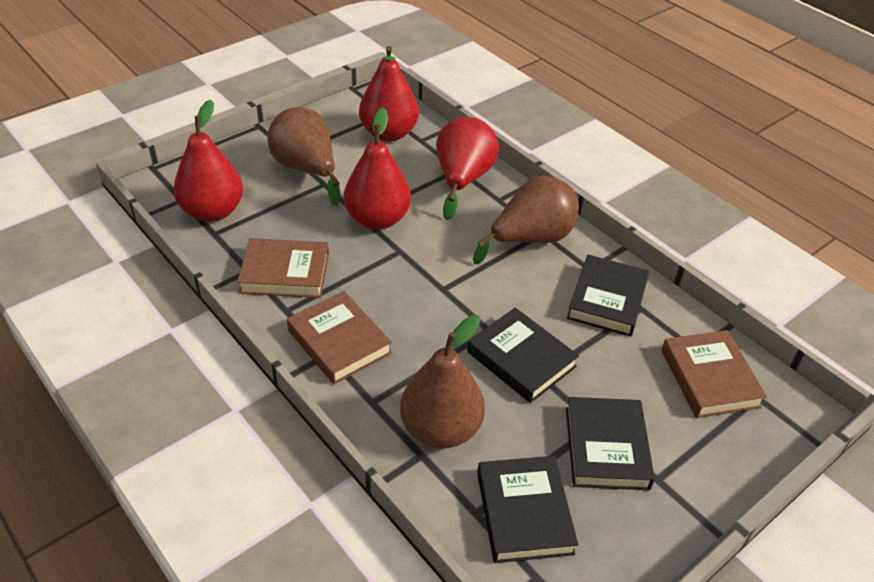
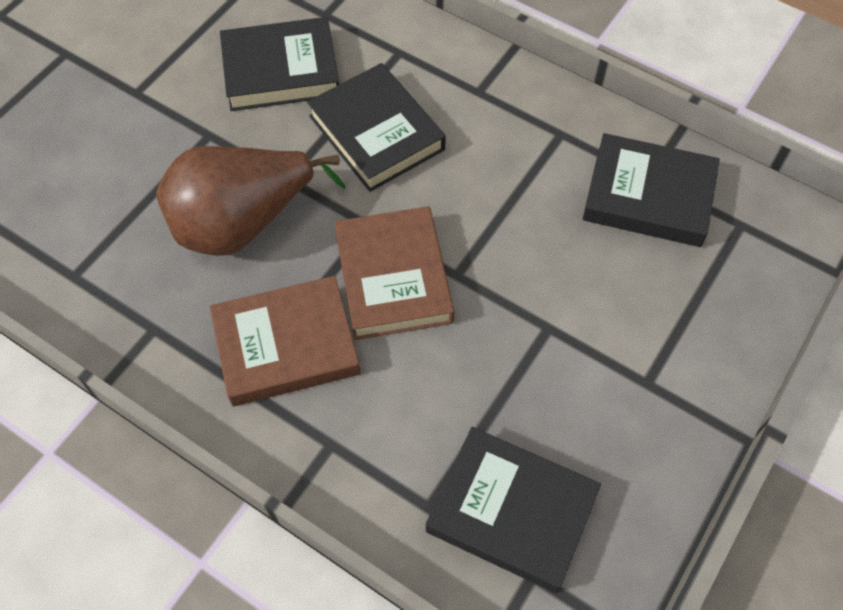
brown book: 3 -> 2
brown pear: 3 -> 1
red pear: 4 -> 0

